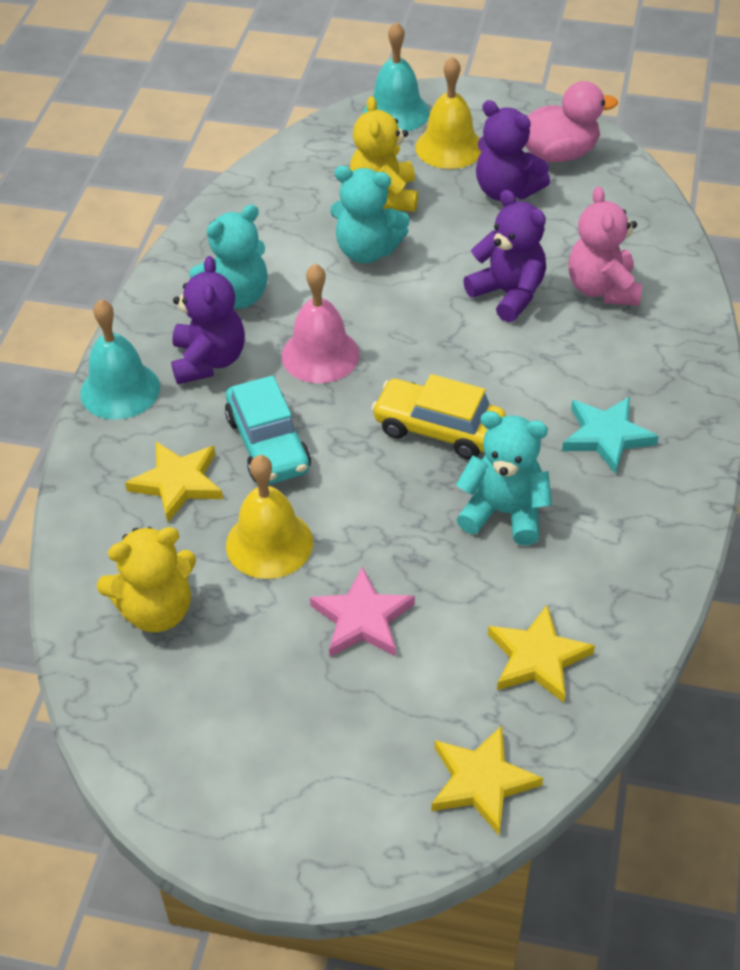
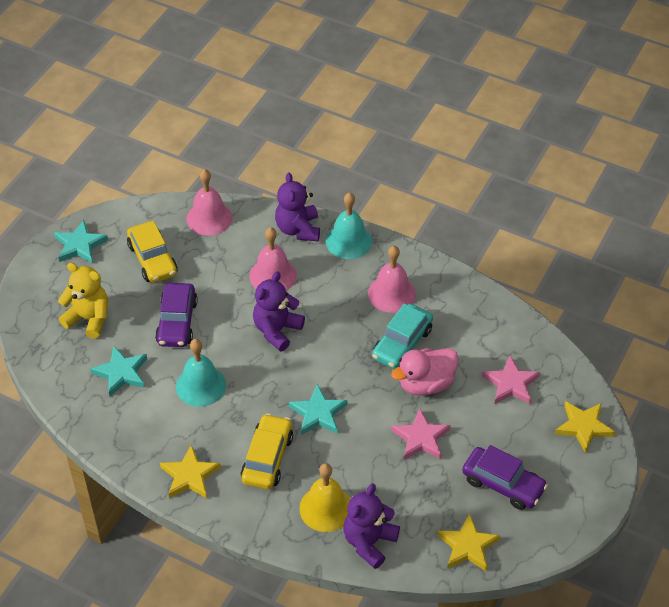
pink bell: 1 -> 3
pink star: 1 -> 2
pink teddy bear: 1 -> 0
purple car: 0 -> 2
turquoise star: 1 -> 3
turquoise teddy bear: 3 -> 0
yellow bell: 2 -> 1
yellow car: 1 -> 2
yellow teddy bear: 2 -> 1

